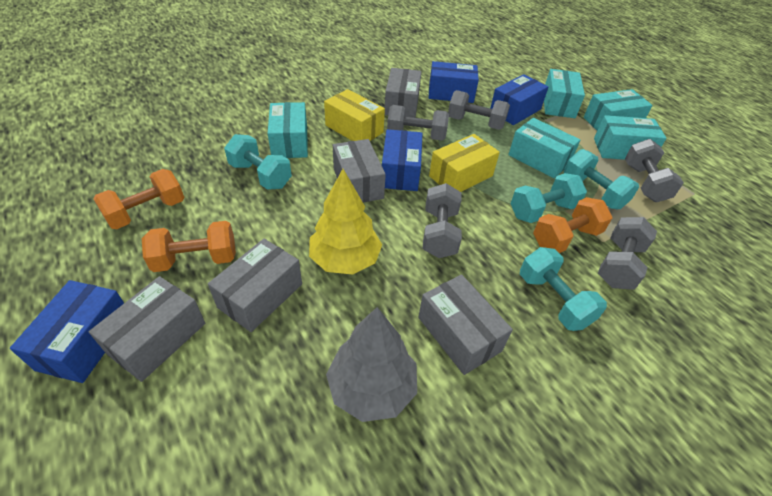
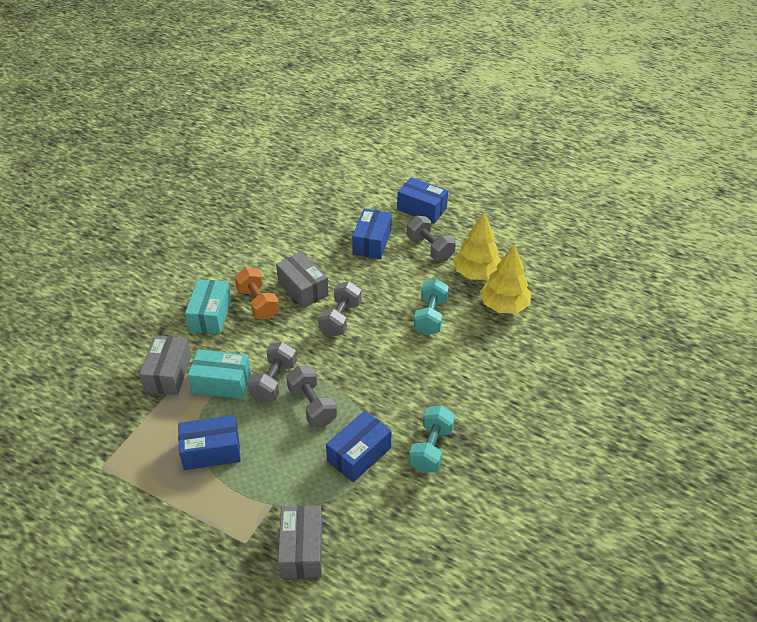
grey box: 5 -> 3
grey dumbbell: 5 -> 4
grey tree: 1 -> 0
orange dumbbell: 3 -> 1
turquoise box: 5 -> 2
turquoise dumbbell: 4 -> 2
yellow box: 2 -> 0
yellow tree: 1 -> 2

